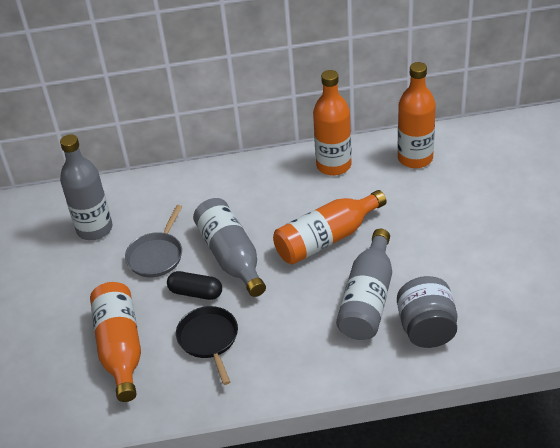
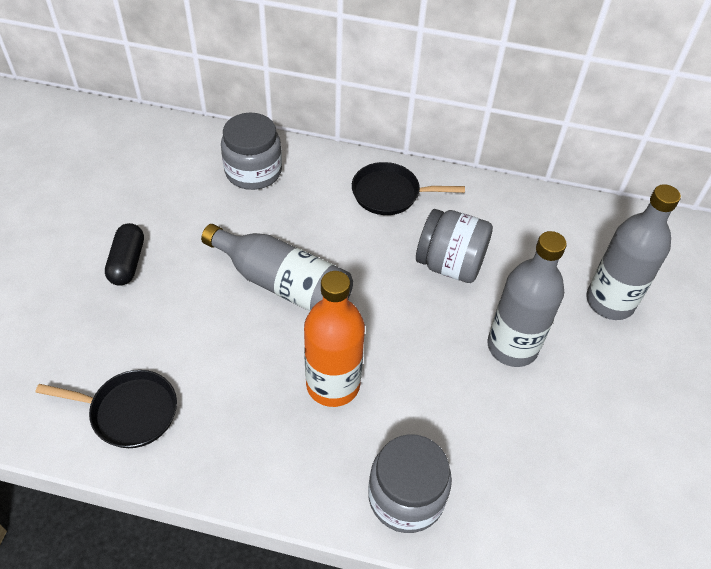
black pan: 1 -> 2
grey jar: 1 -> 3
grey pan: 1 -> 0
orange bottle: 4 -> 1

